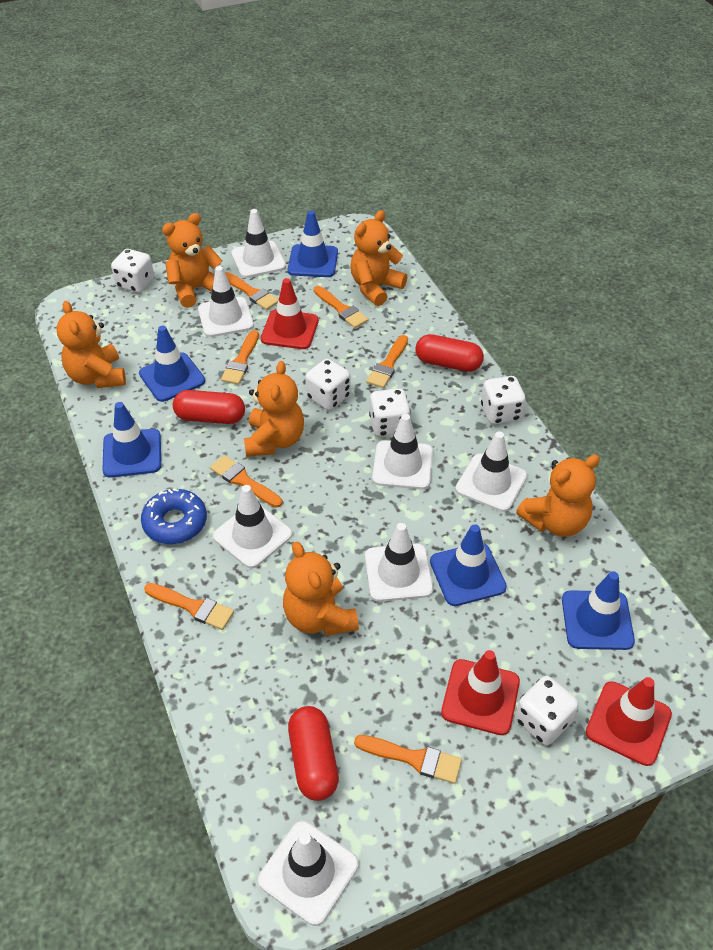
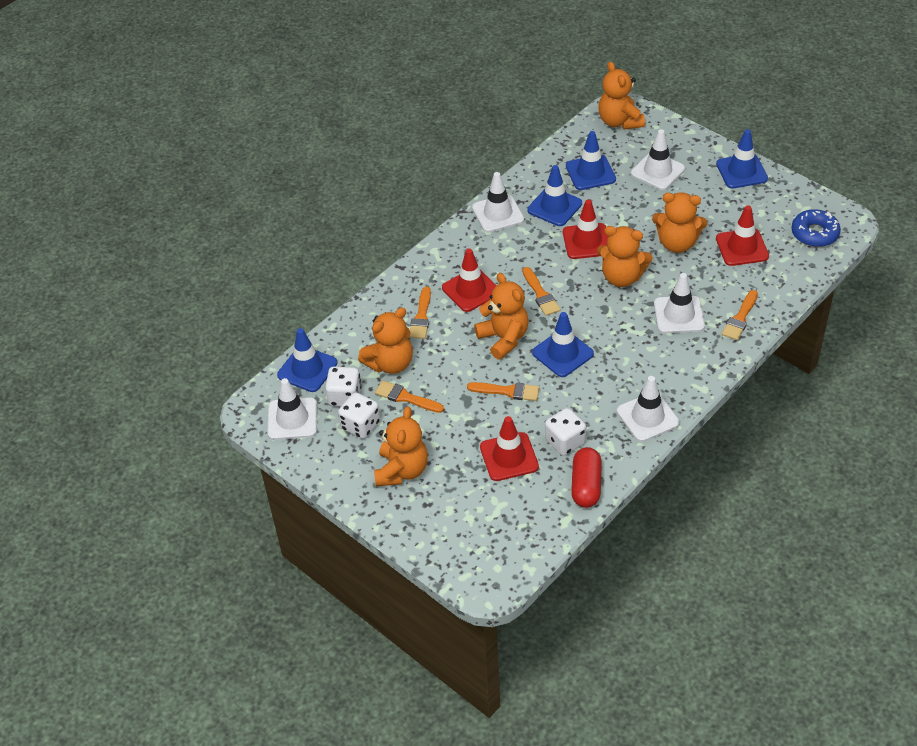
orange brush: 7 -> 5
red capsule: 3 -> 1
red traffic cone: 3 -> 4
white dice: 5 -> 3
white traffic cone: 7 -> 5

